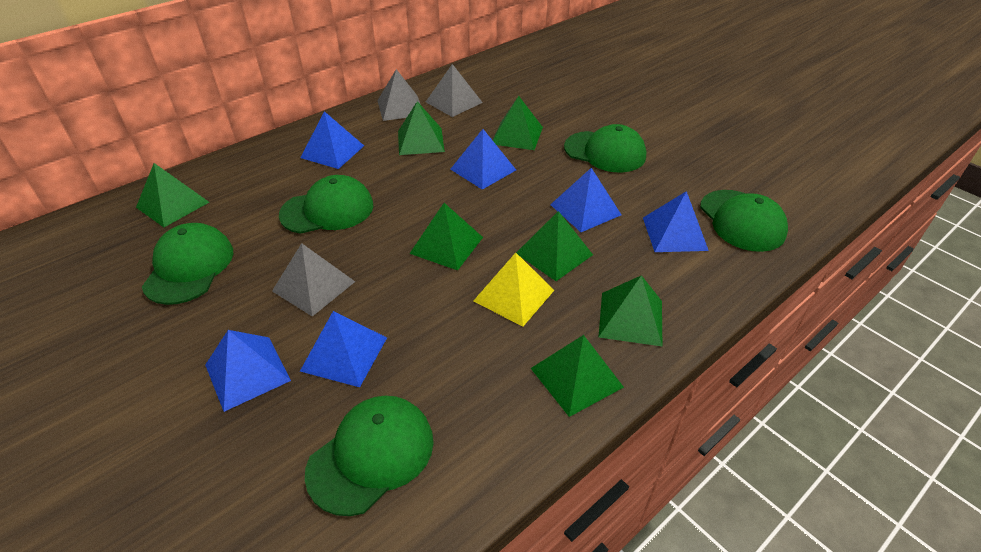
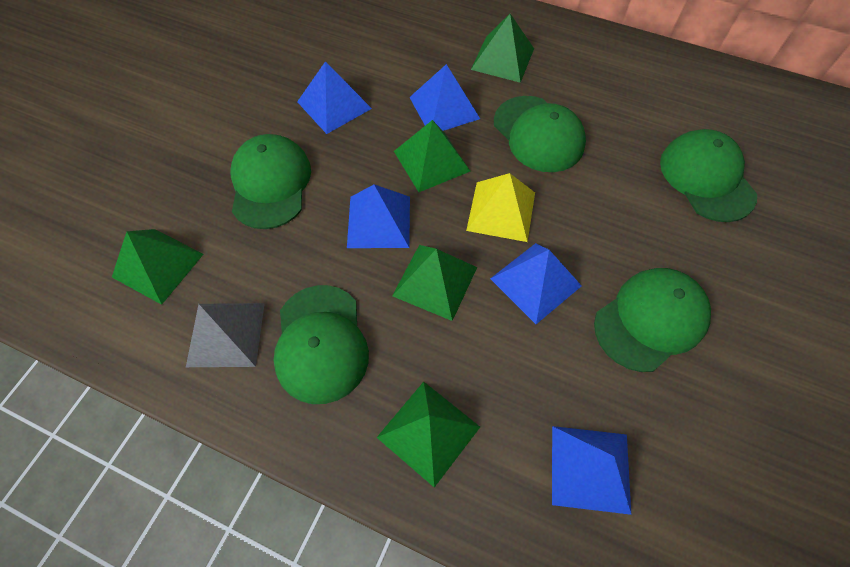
blue pyramid: 6 -> 5
green pyramid: 7 -> 5
grey pyramid: 3 -> 1

